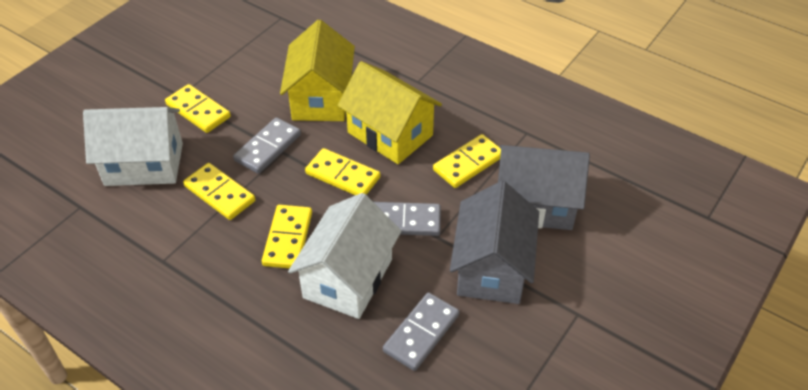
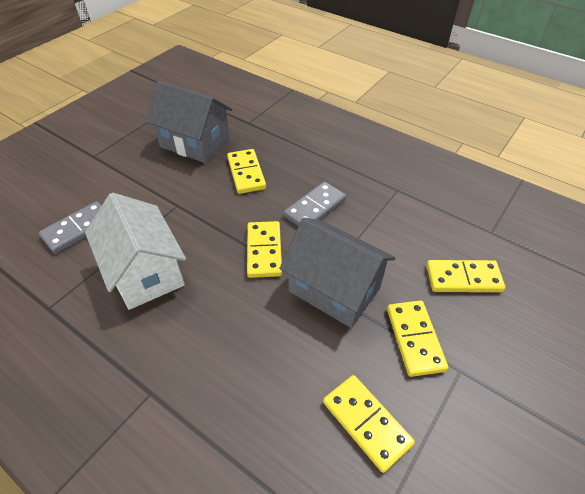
grey domino: 3 -> 2
white house: 2 -> 1
yellow house: 2 -> 0

